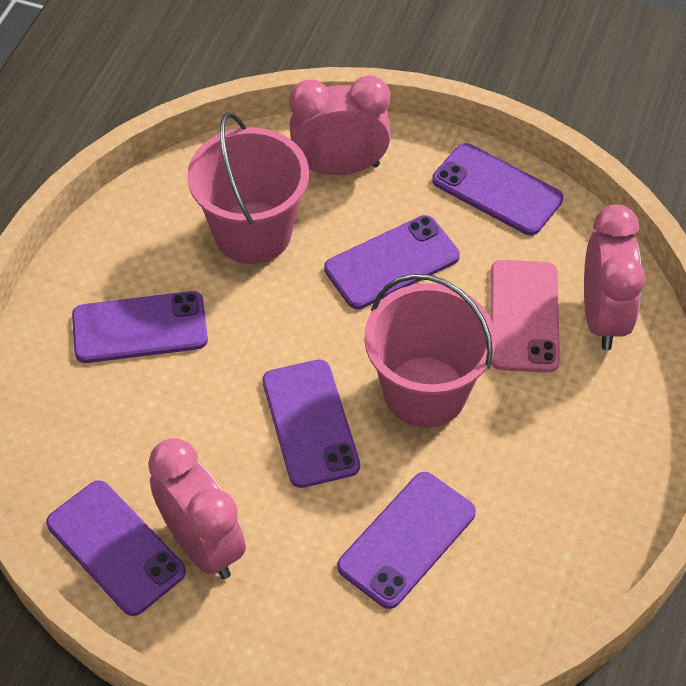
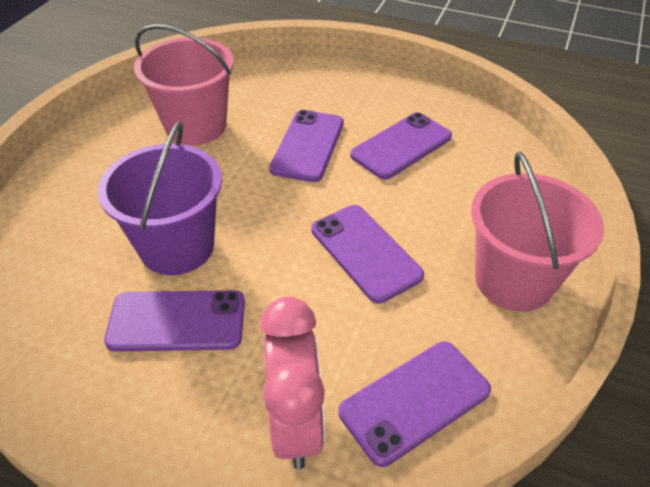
pink clock: 3 -> 1
pink phone: 1 -> 0
purple bucket: 0 -> 1
purple phone: 6 -> 5

